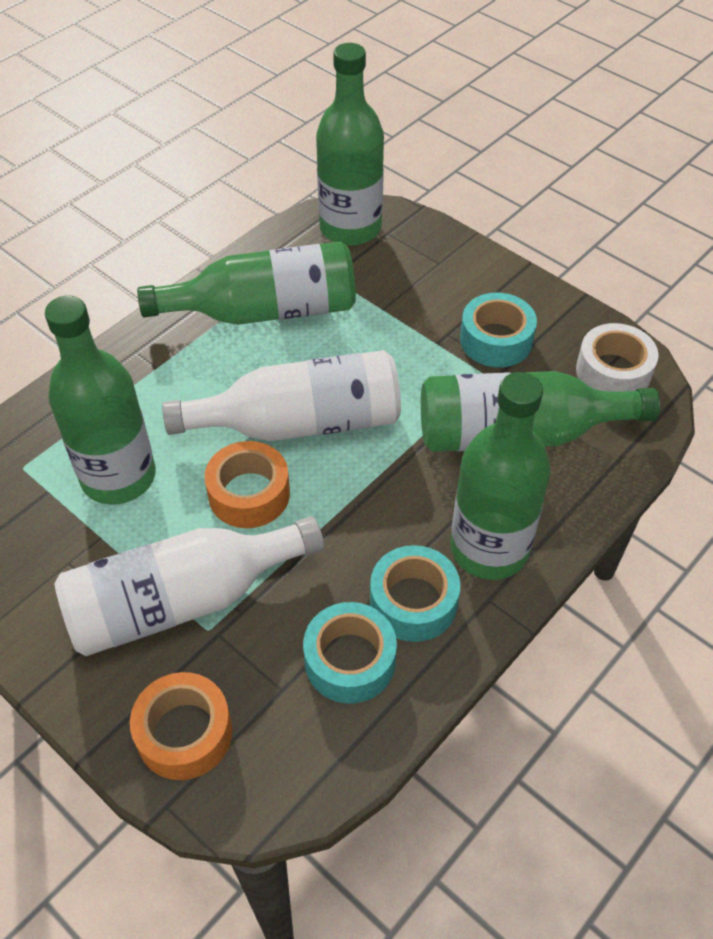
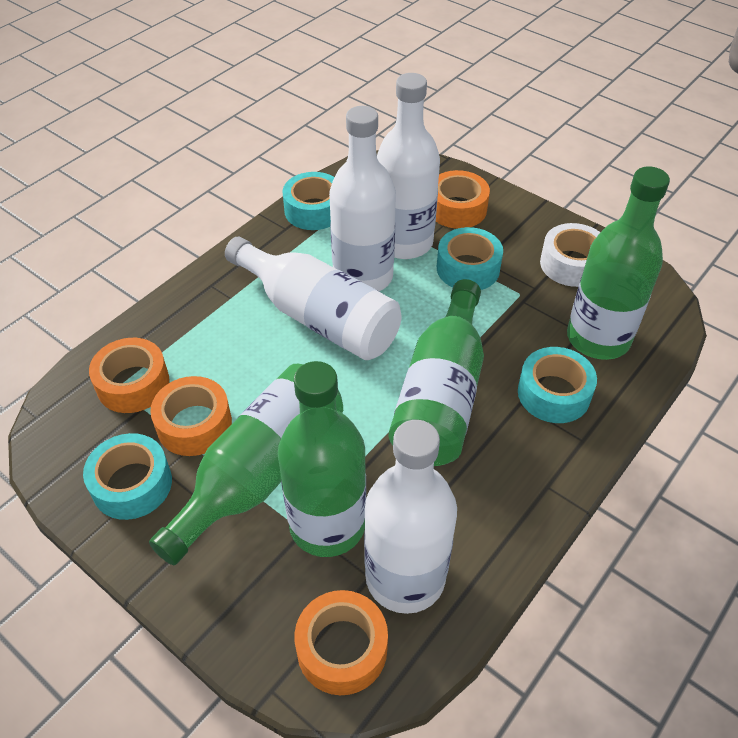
green bottle: 5 -> 4
orange tape: 2 -> 4
turquoise tape: 3 -> 4
white bottle: 2 -> 4

